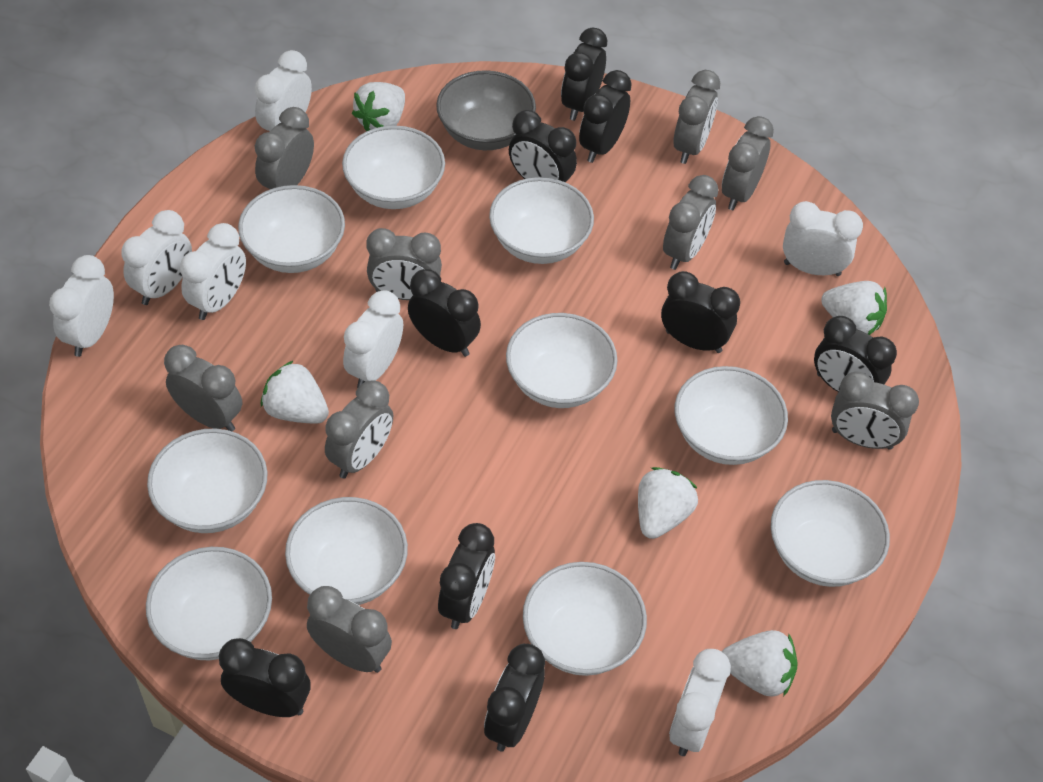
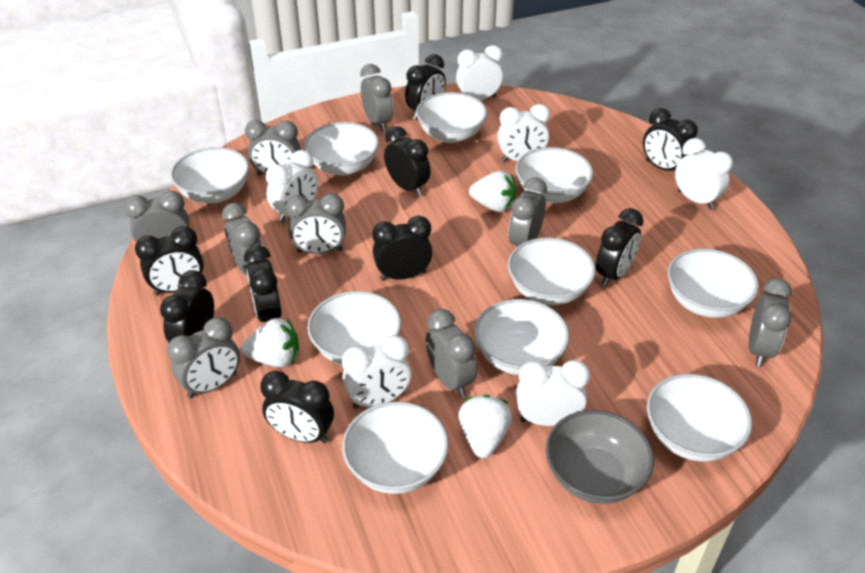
white clock: 7 -> 6
white strawberry: 5 -> 3

